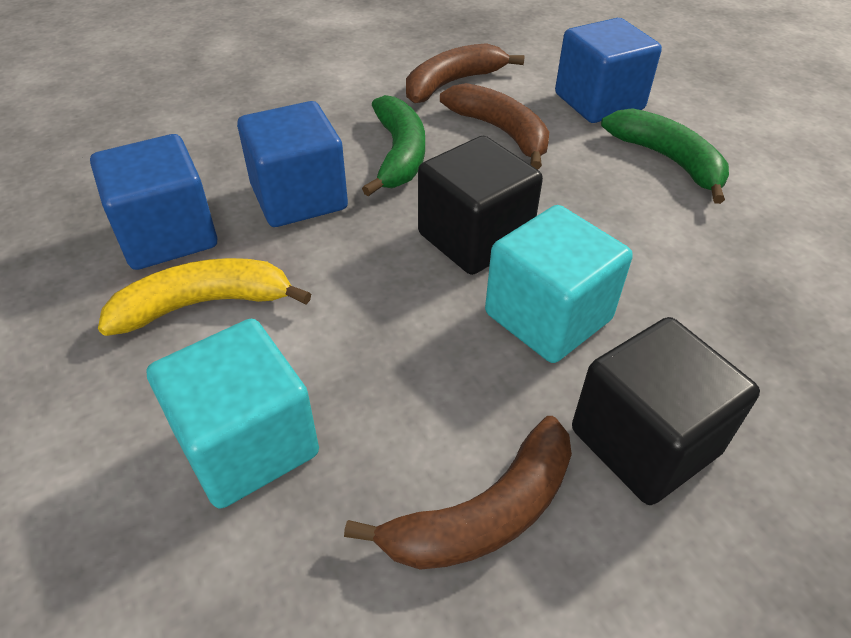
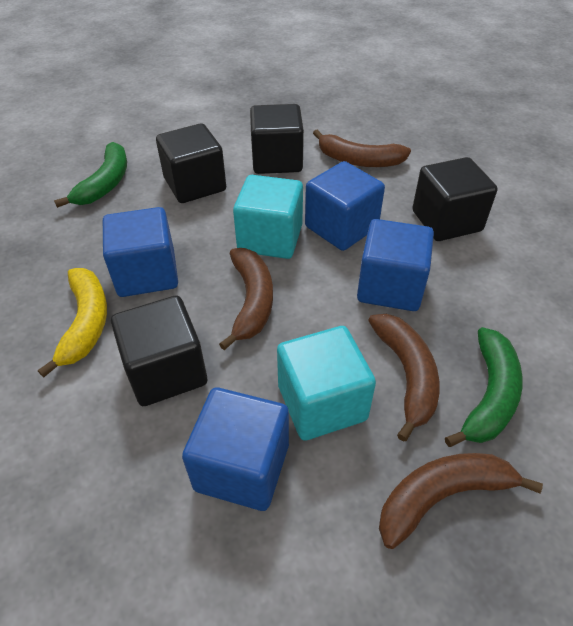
black cube: 2 -> 4
blue cube: 3 -> 4
brown banana: 3 -> 4

